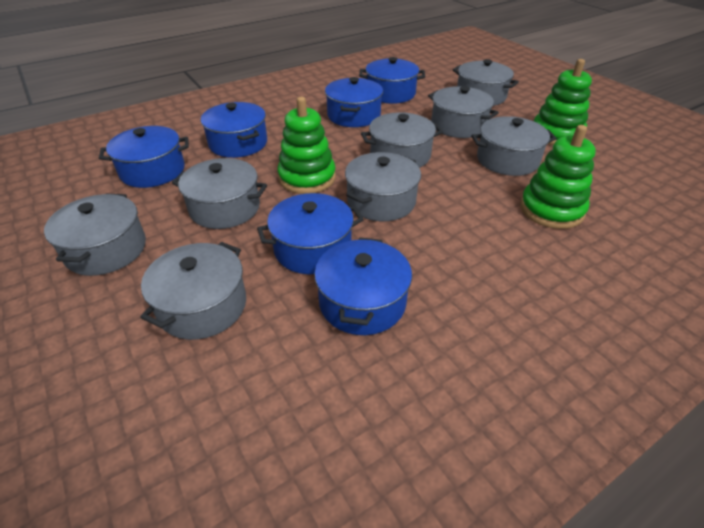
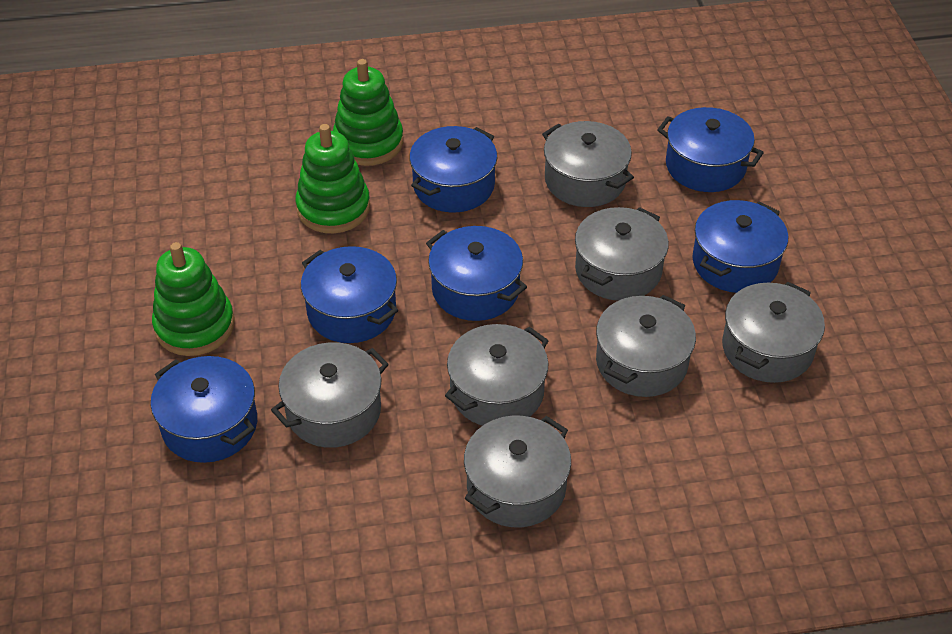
grey pot: 8 -> 7

